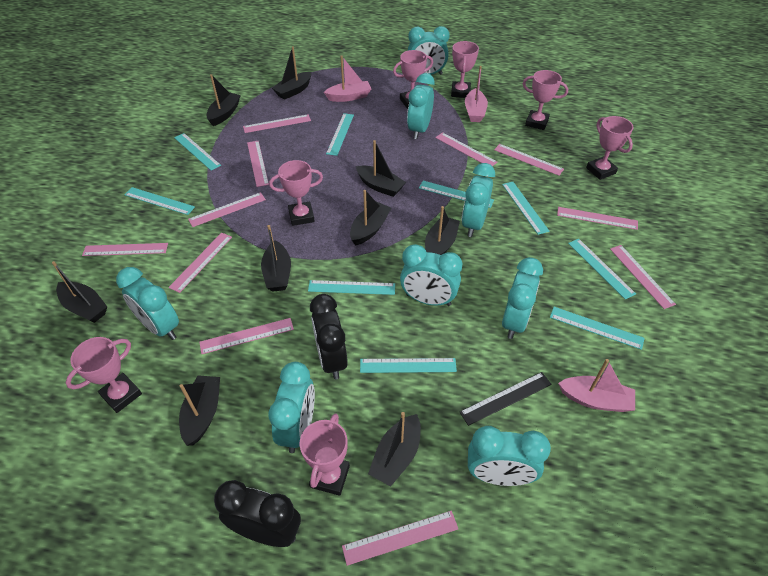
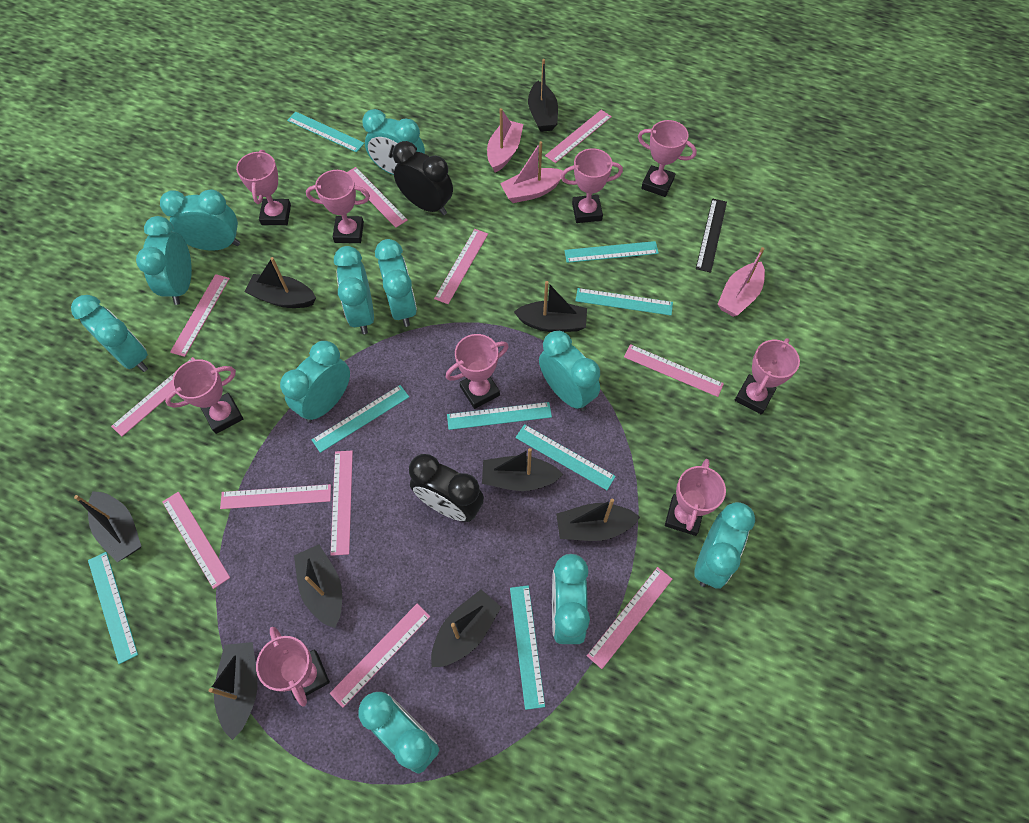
pink trophy: 7 -> 9
turquoise clock: 8 -> 11
turquoise ruler: 9 -> 8

